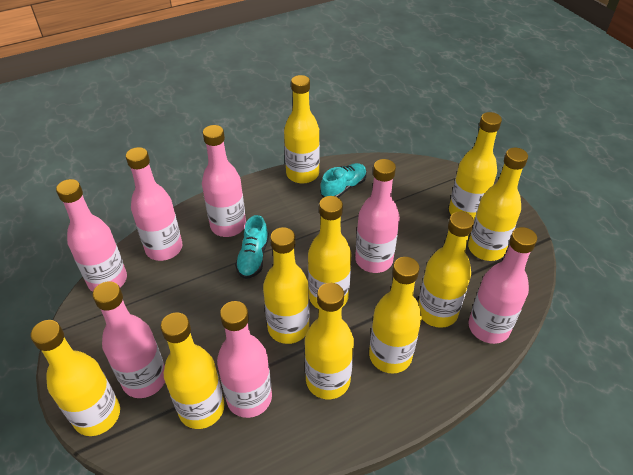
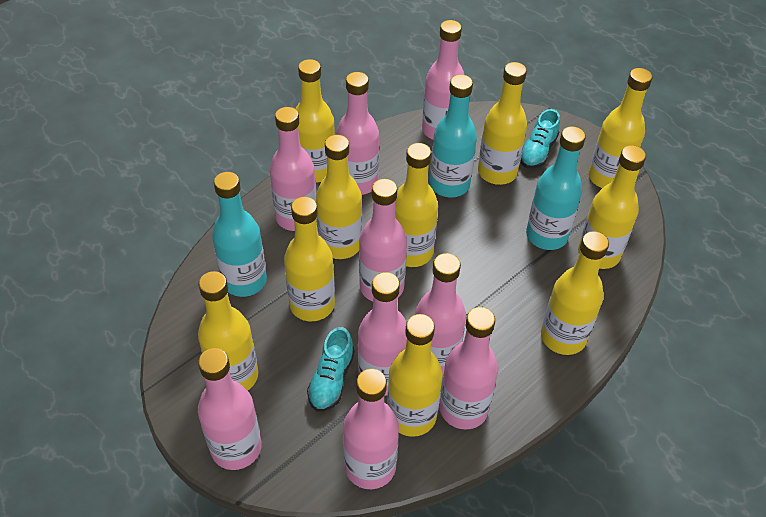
pink bottle: 7 -> 9
turquoise bottle: 0 -> 3

